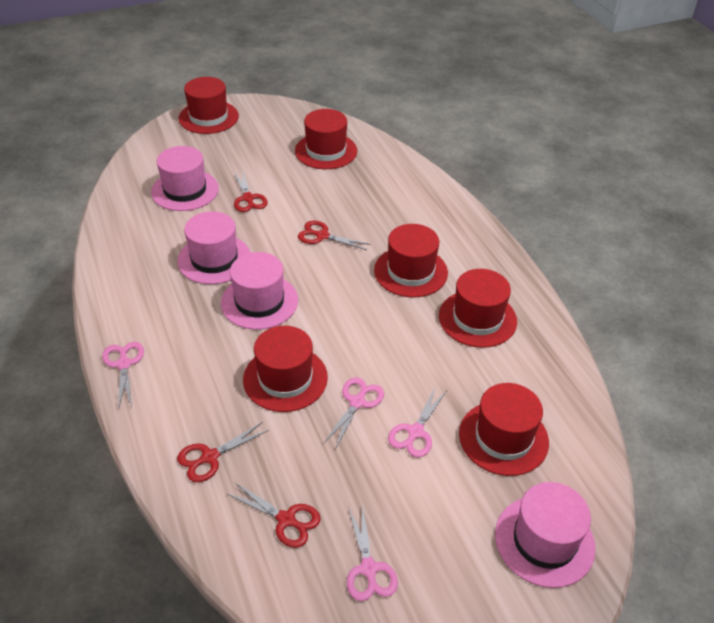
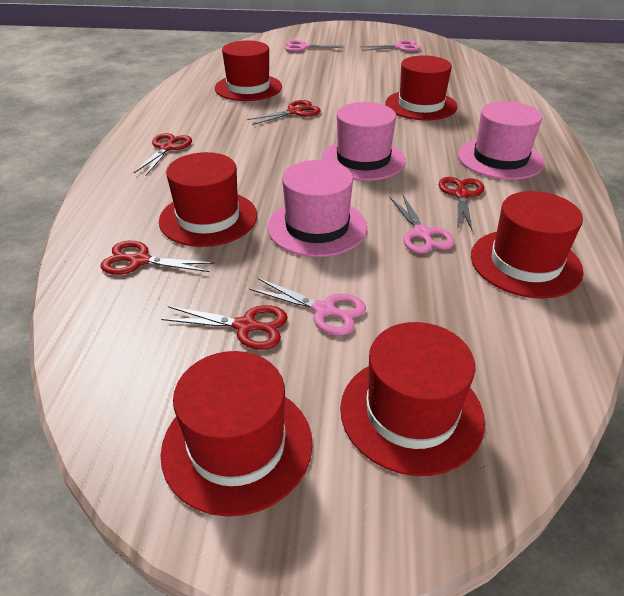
pink hat: 4 -> 3
red scissors: 4 -> 5

